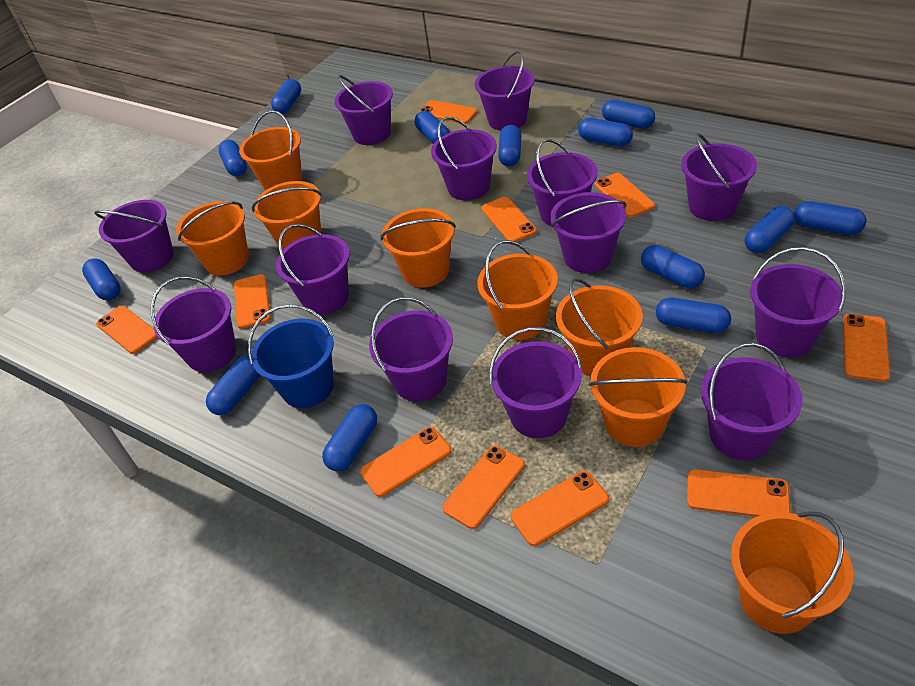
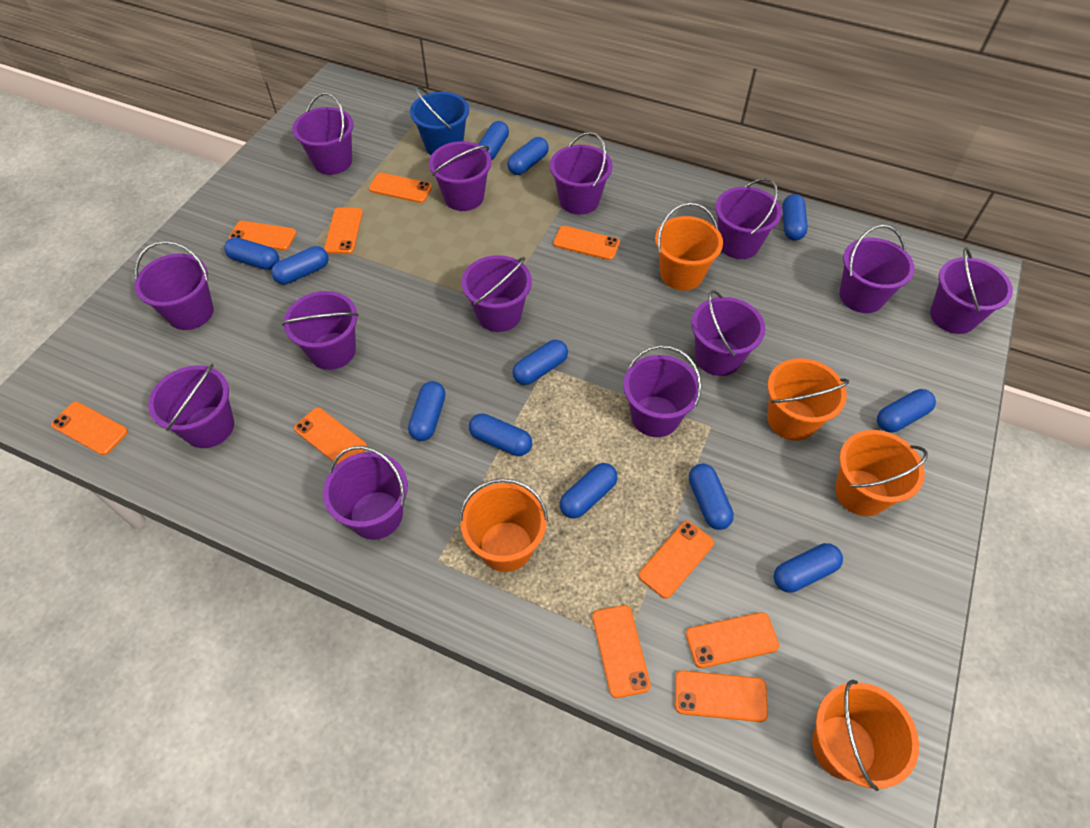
blue capsule: 13 -> 12
orange bucket: 8 -> 5

